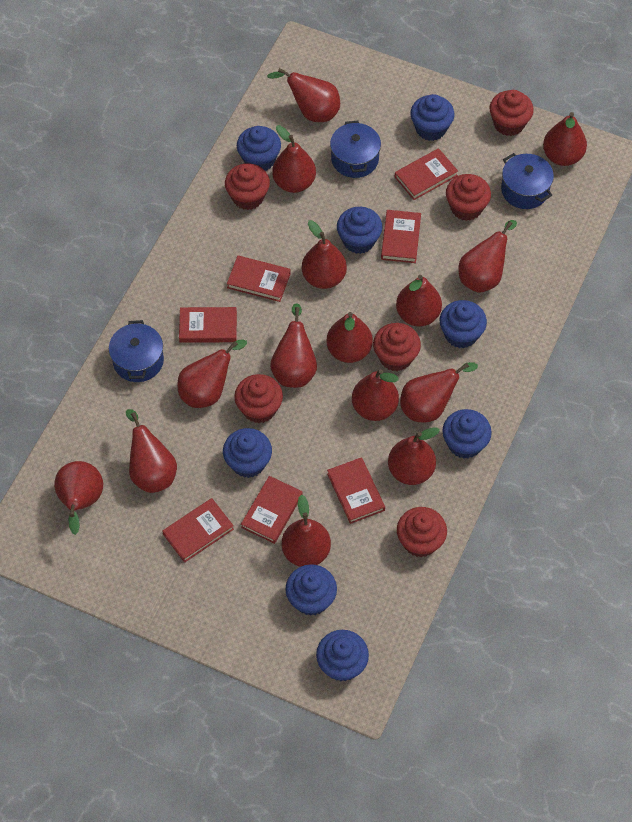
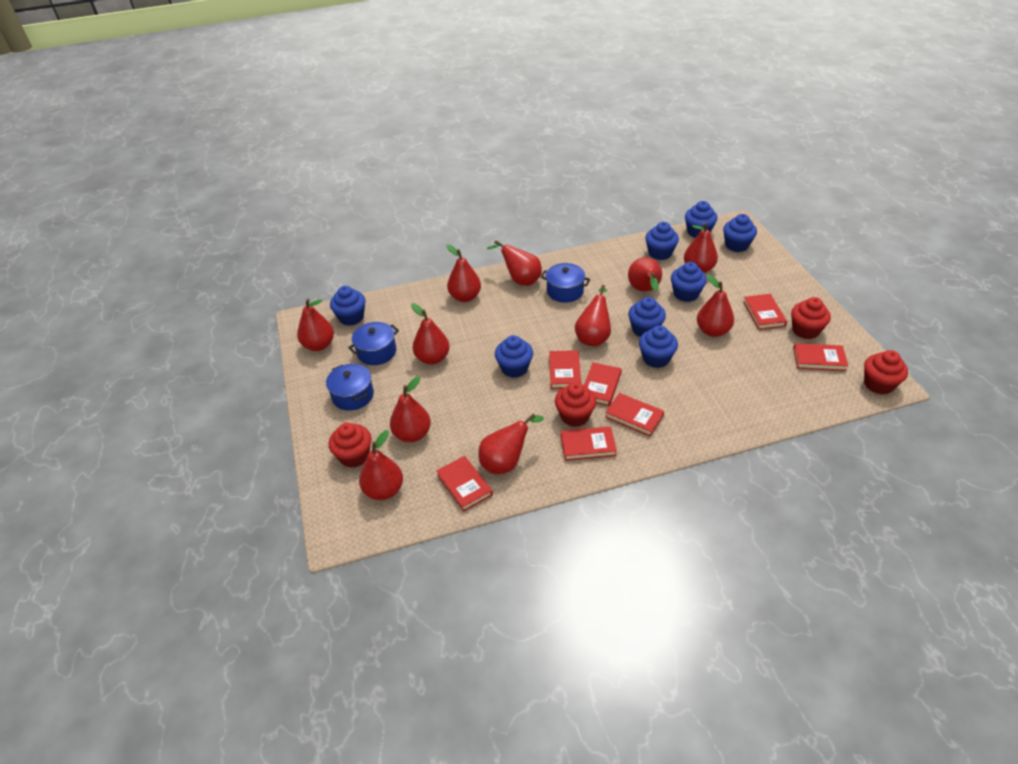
red cupcake: 6 -> 4
red pear: 15 -> 11

